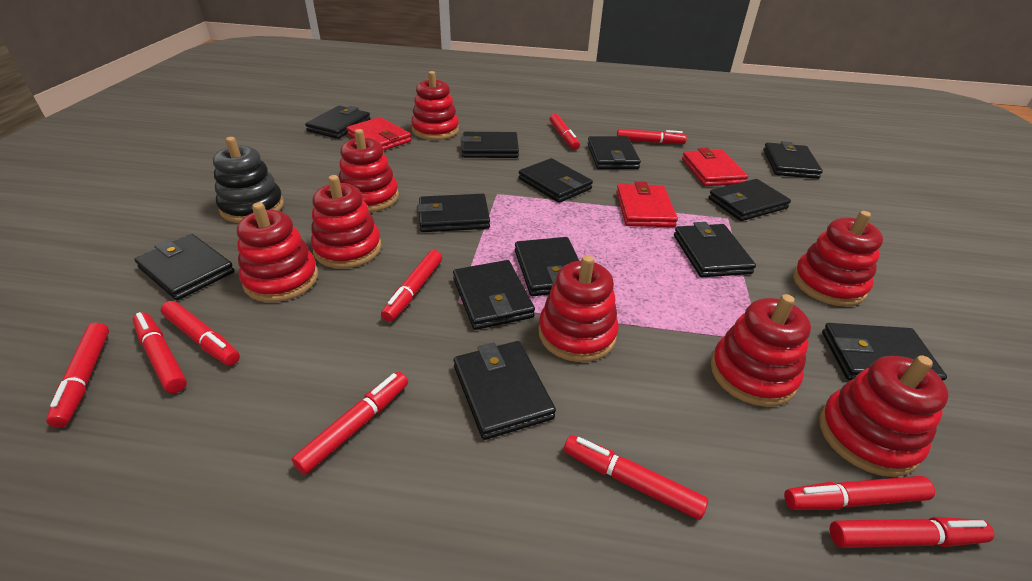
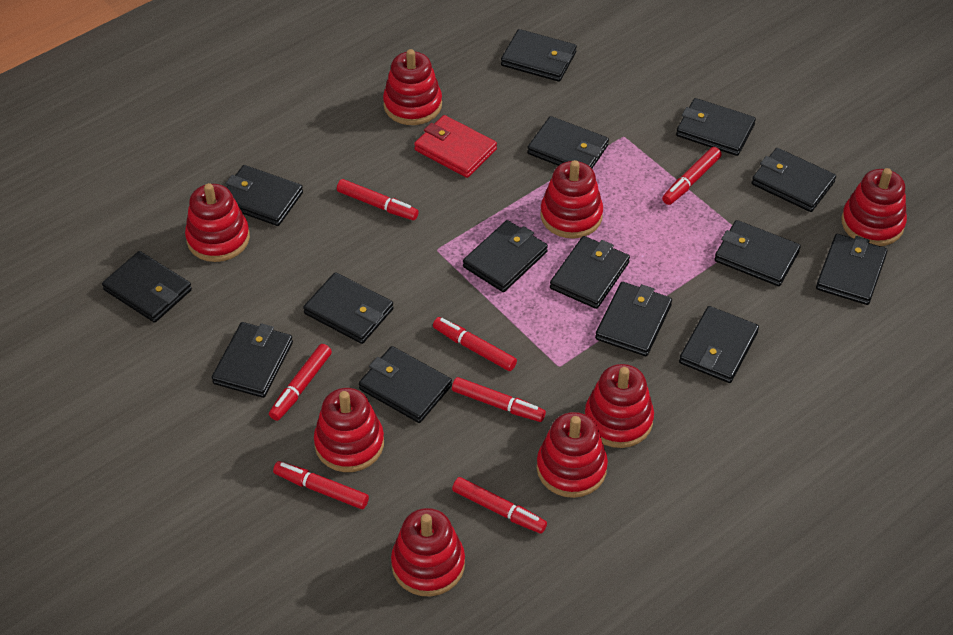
black stacking toy: 1 -> 0
black wallet: 13 -> 15
red marker: 10 -> 7
red wallet: 3 -> 1

